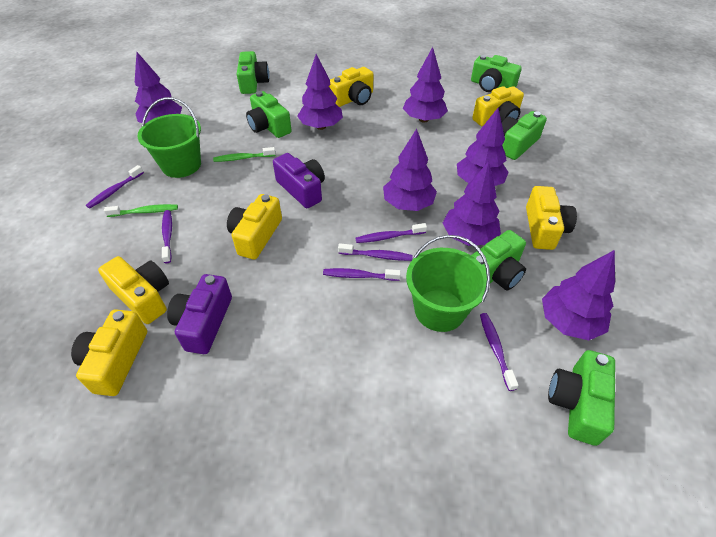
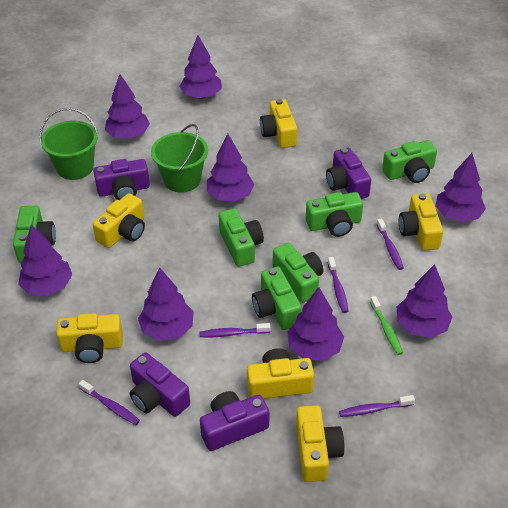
green toothbrush: 2 -> 1
purple camera: 2 -> 4
purple toothbrush: 6 -> 5
purple tree: 7 -> 8

